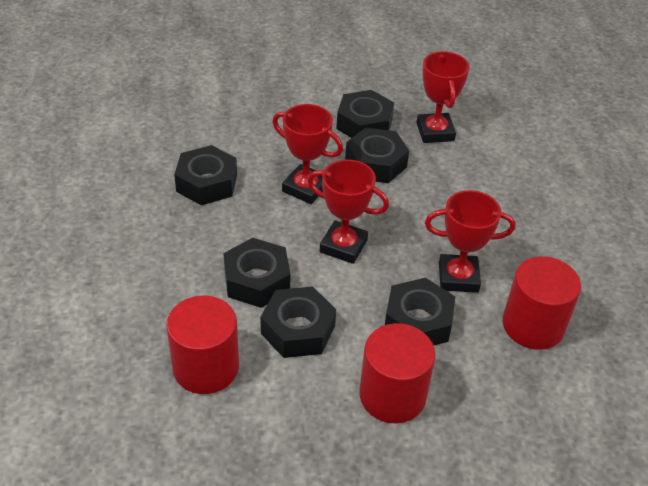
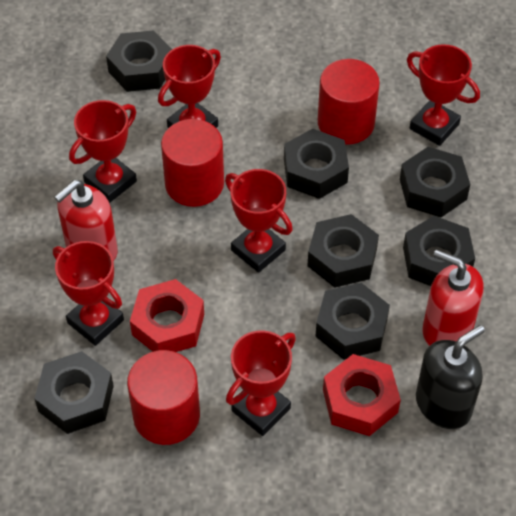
black nut: 6 -> 7
black soap dispenser: 0 -> 1
red nut: 0 -> 2
red soap dispenser: 0 -> 2
red trophy: 4 -> 6

